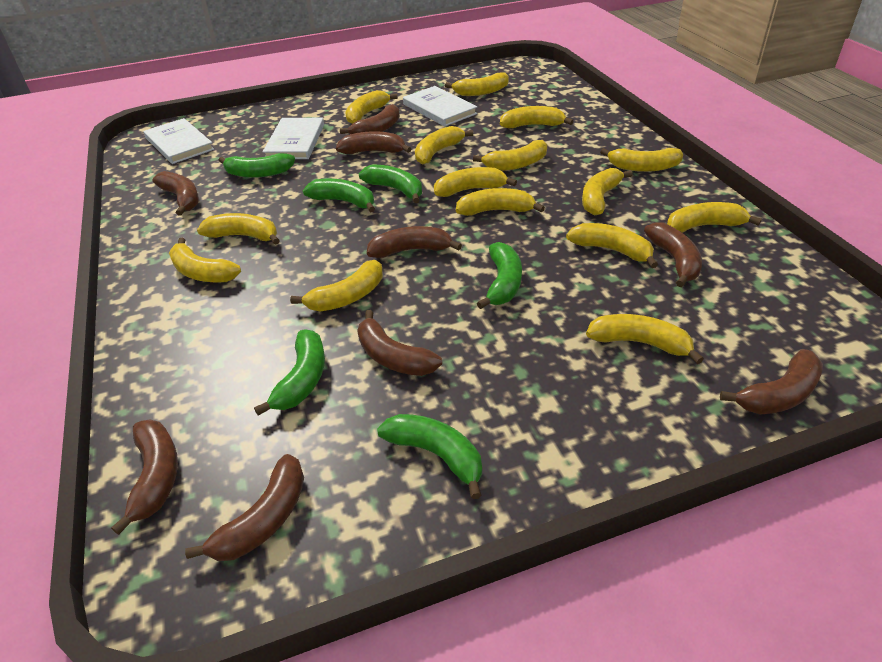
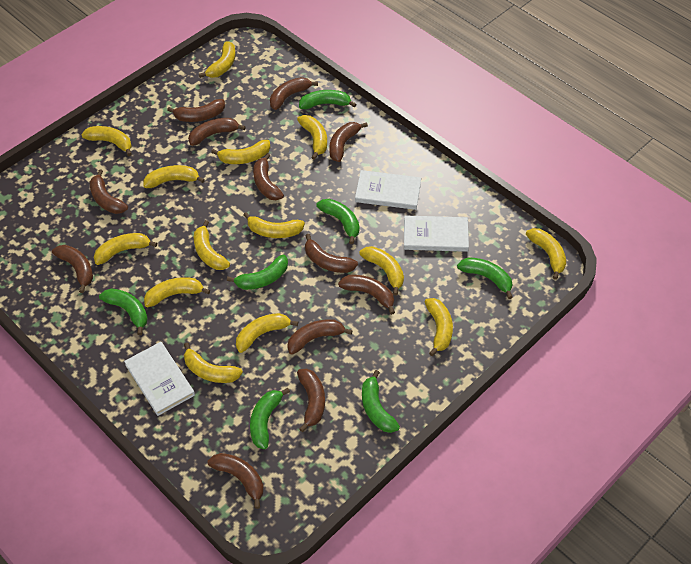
brown banana: 9 -> 12
green banana: 6 -> 7
yellow banana: 15 -> 14

